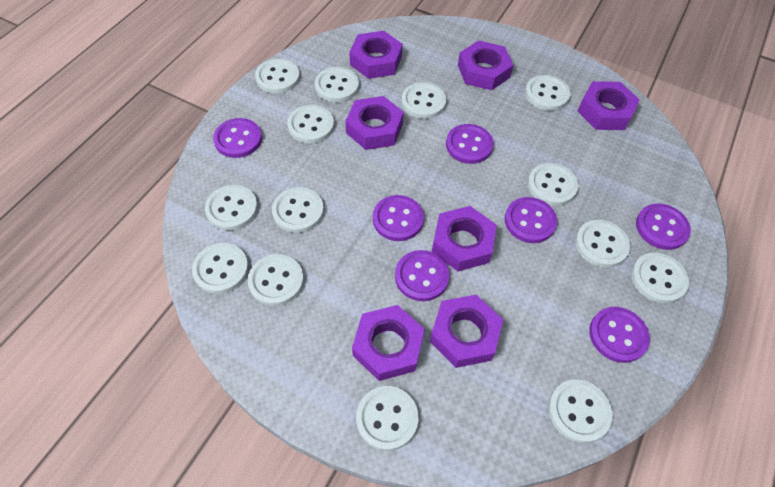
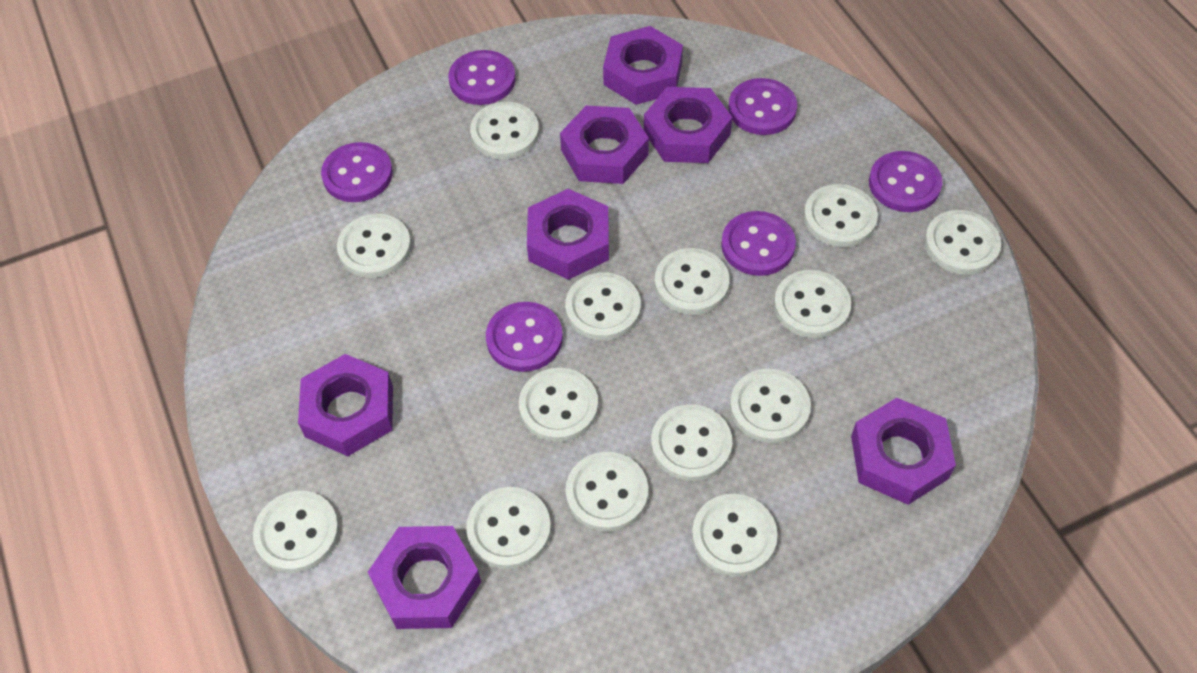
purple button: 7 -> 6

